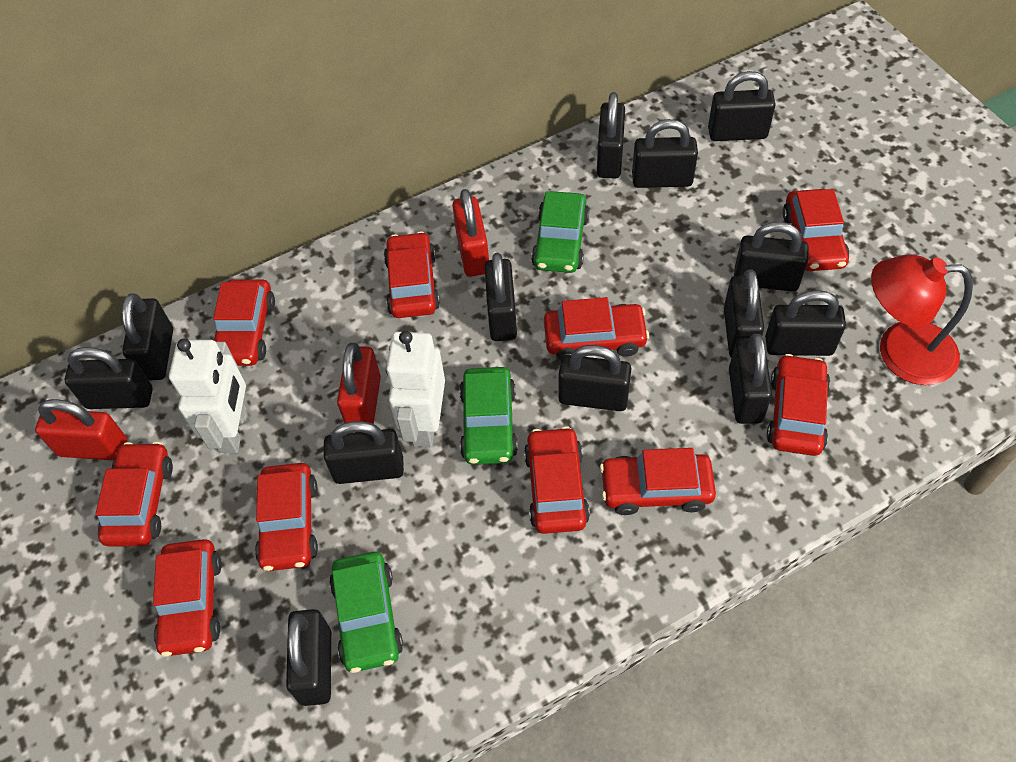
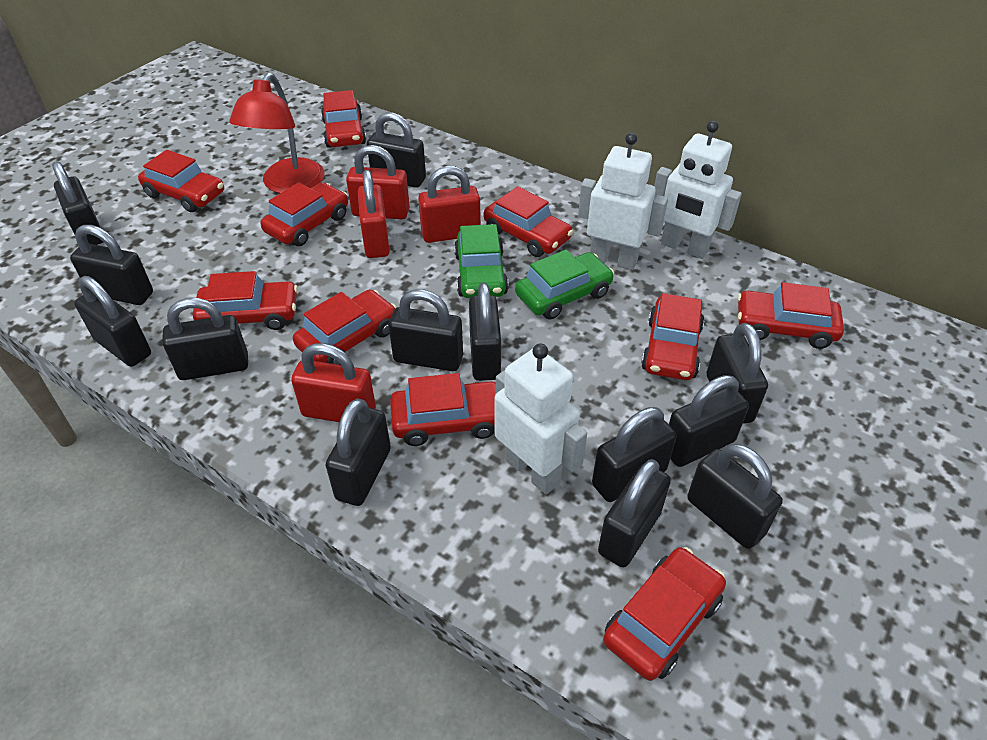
green car: 3 -> 2
red padlock: 3 -> 4
white robot: 2 -> 3

